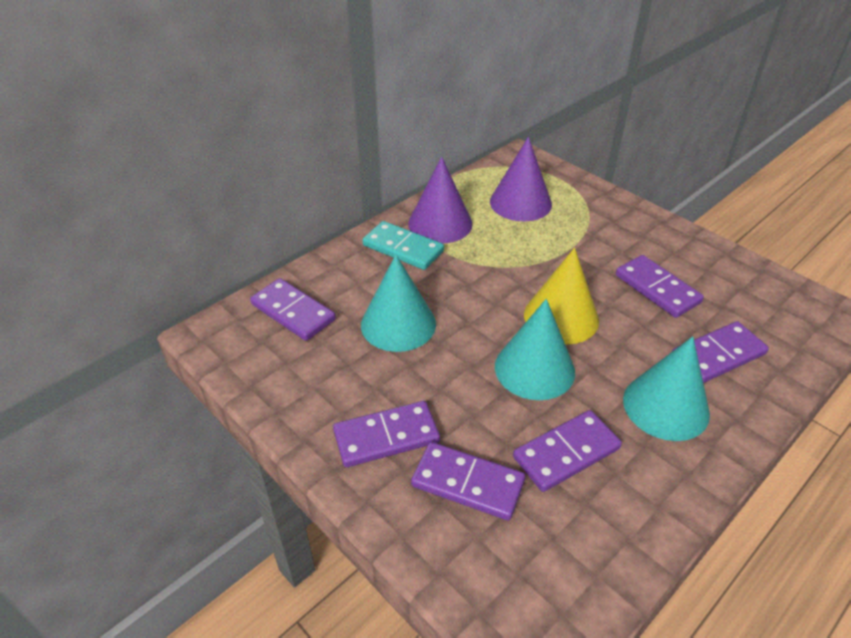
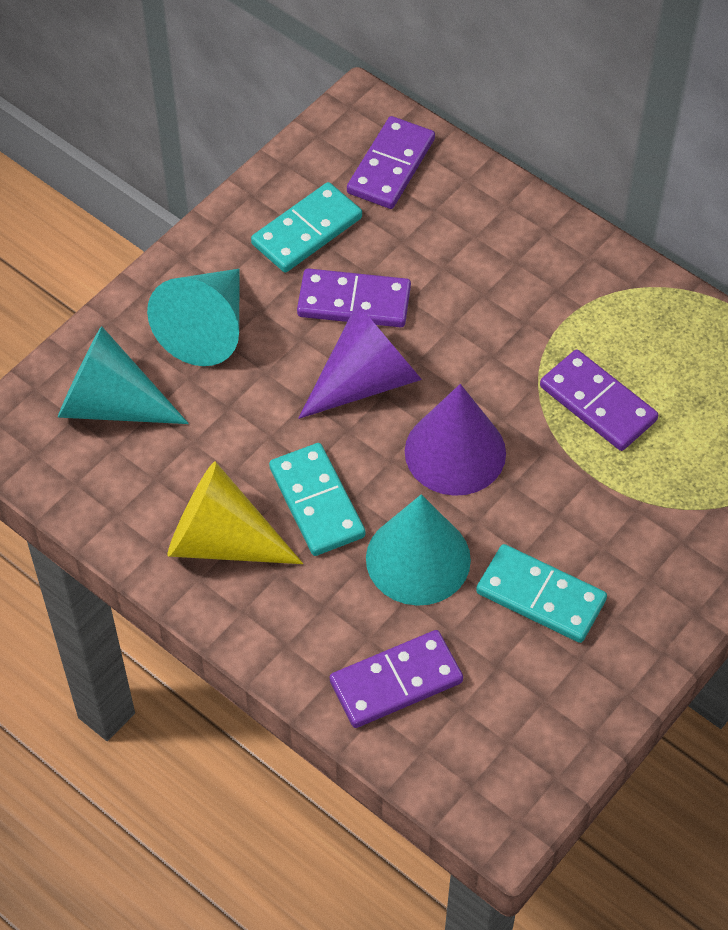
purple domino: 6 -> 4
turquoise domino: 1 -> 3

